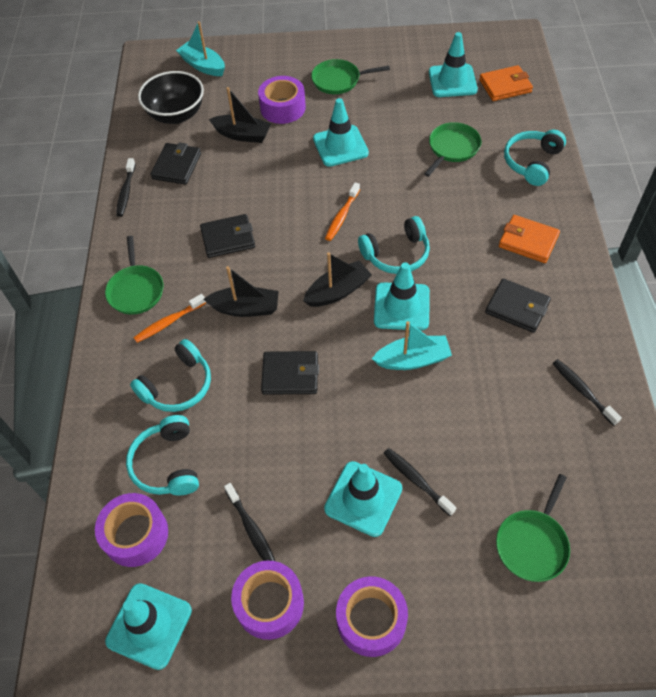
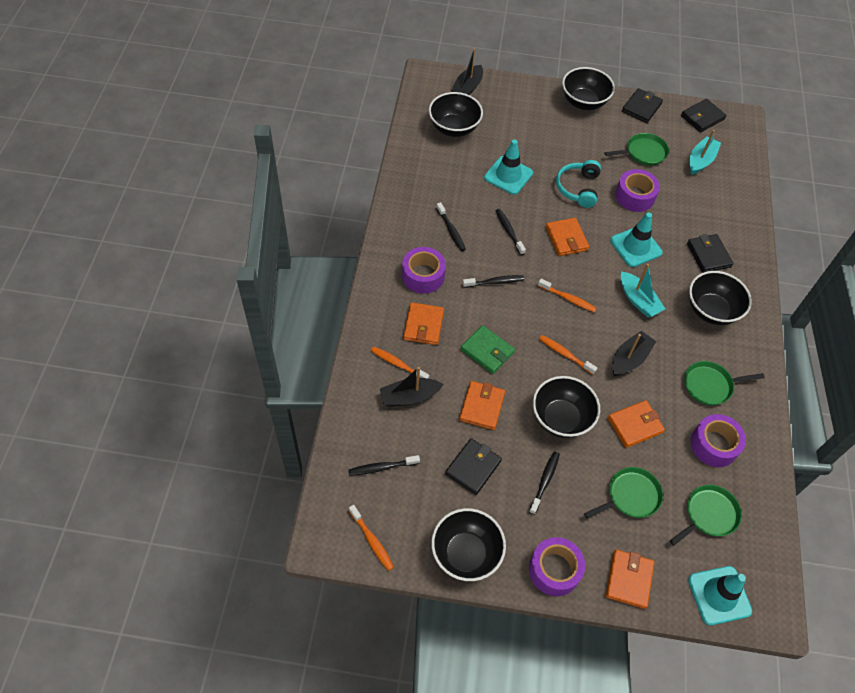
black bowl: 1 -> 5
black toothbrush: 4 -> 5
green wallet: 0 -> 1
orange toothbrush: 2 -> 4
orange wallet: 2 -> 5
turquoise headphones: 4 -> 1
turquoise traffic cone: 5 -> 3

